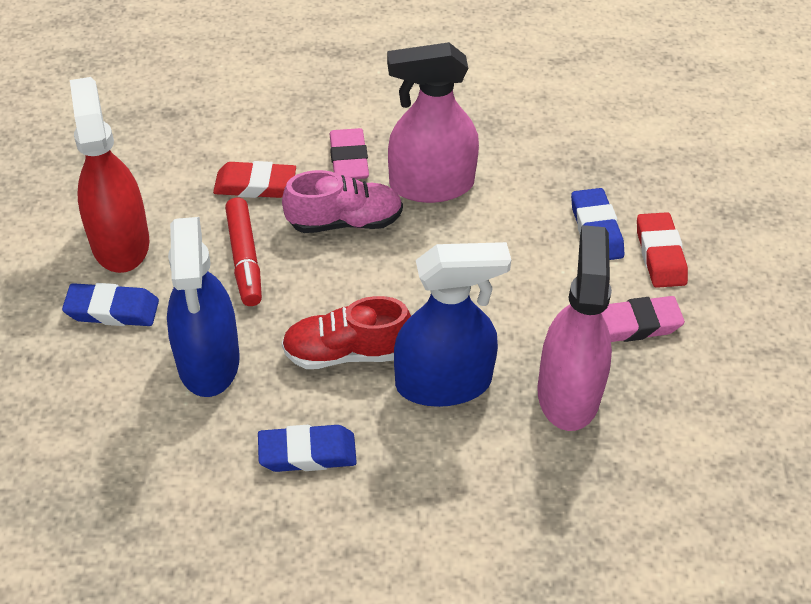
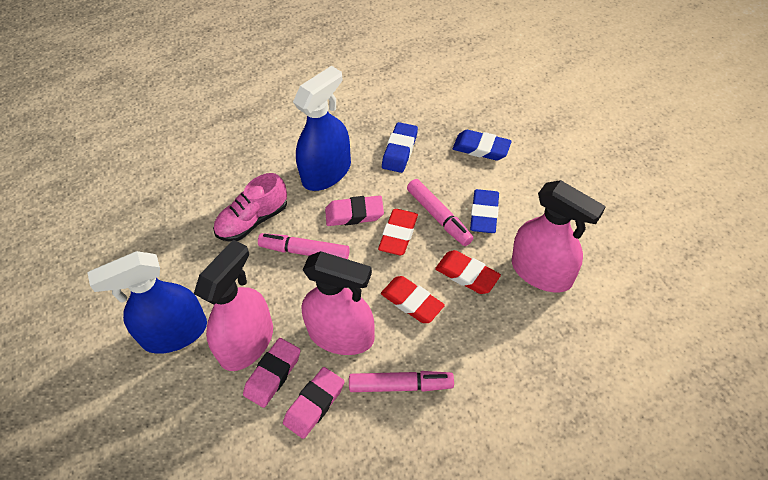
pink eraser: 2 -> 3
pink marker: 0 -> 3
pink spray bottle: 2 -> 3
red eraser: 2 -> 3
red marker: 1 -> 0
red shoe: 1 -> 0
red spray bottle: 1 -> 0

